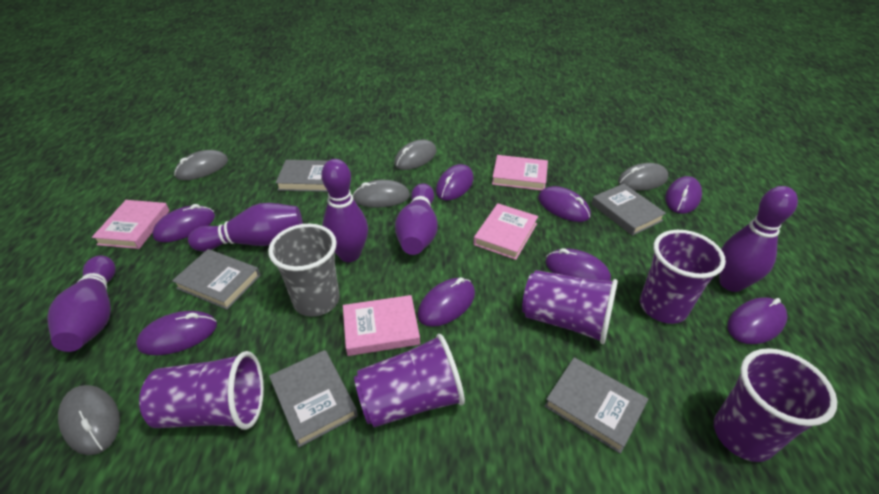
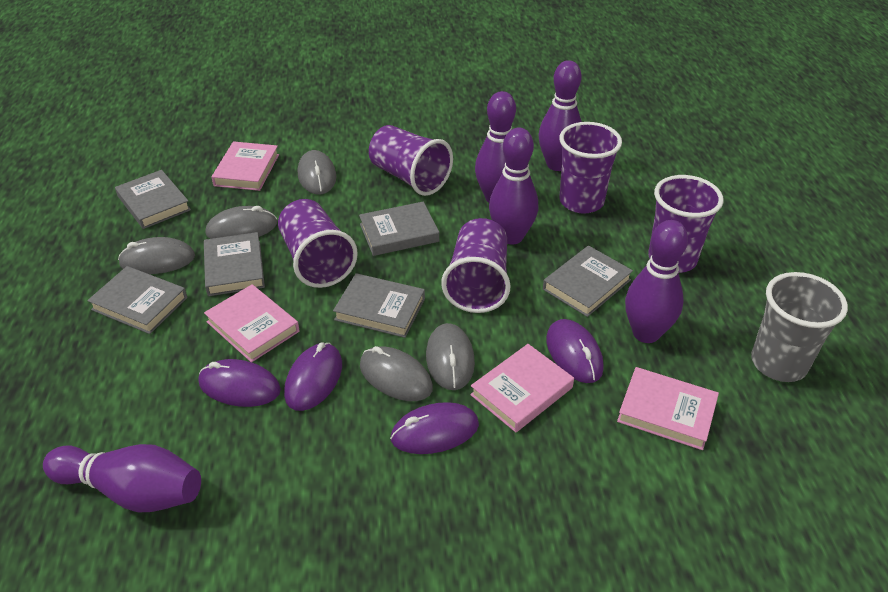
grey book: 5 -> 6
purple mouse: 8 -> 4

